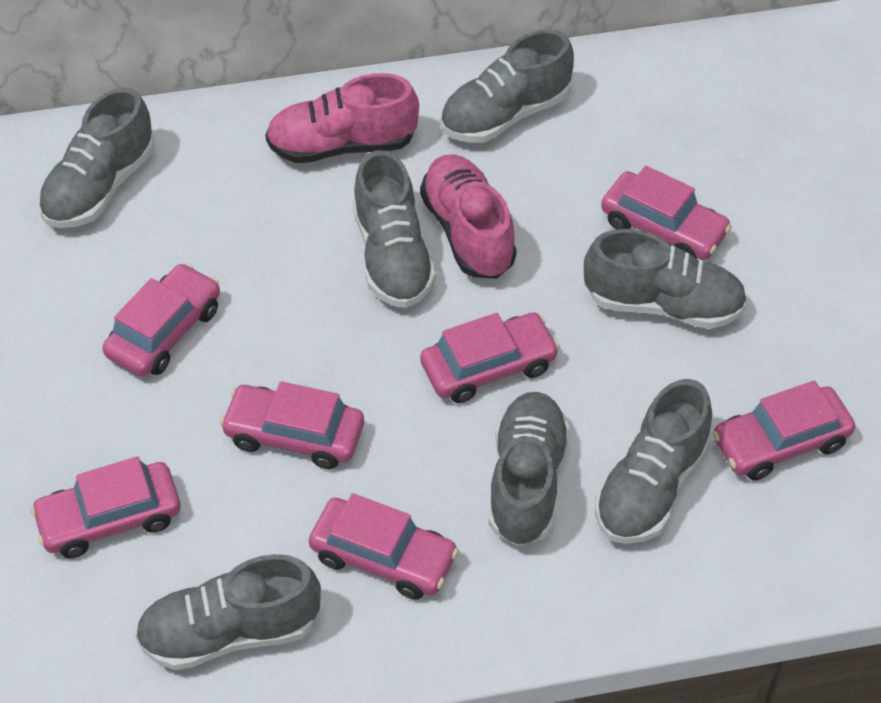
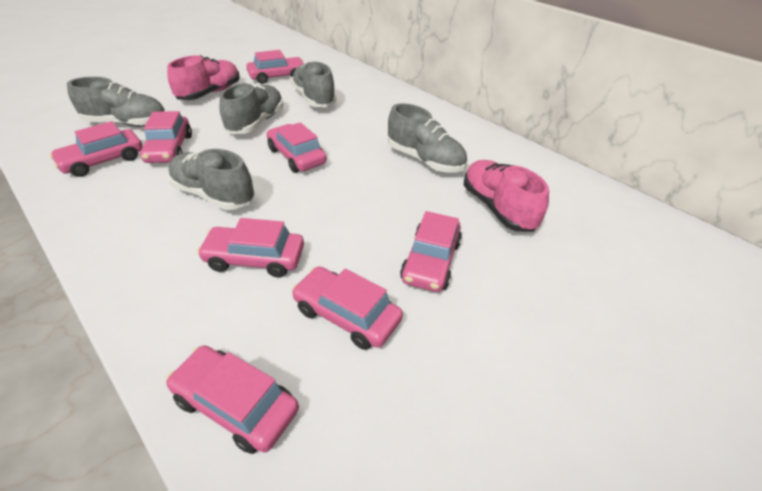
grey shoe: 7 -> 5
pink car: 7 -> 8

